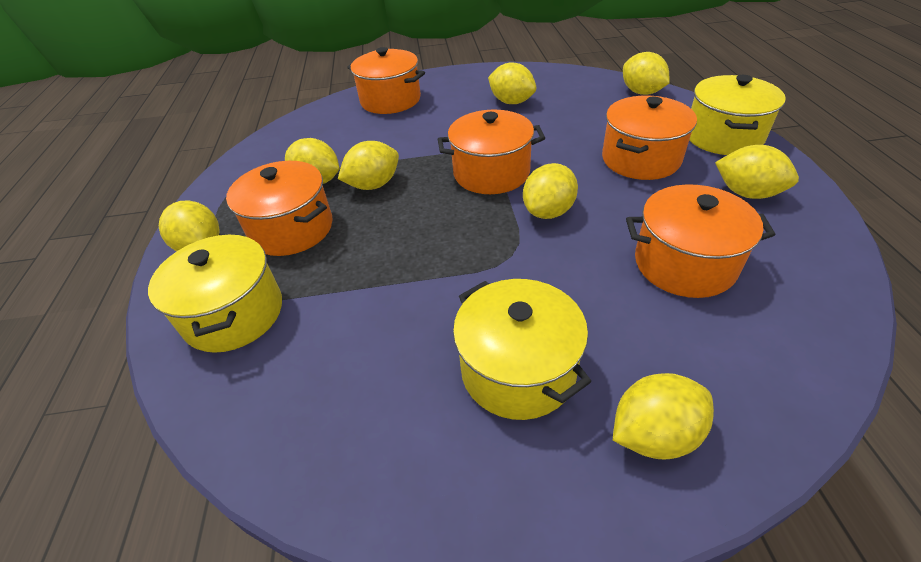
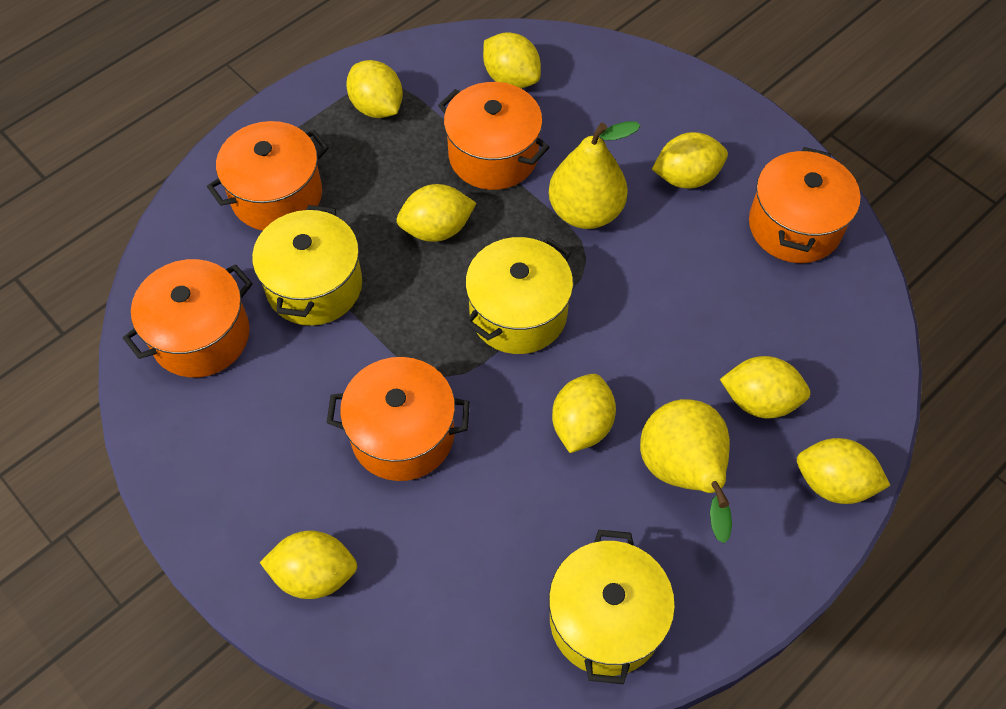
yellow pear: 0 -> 2

